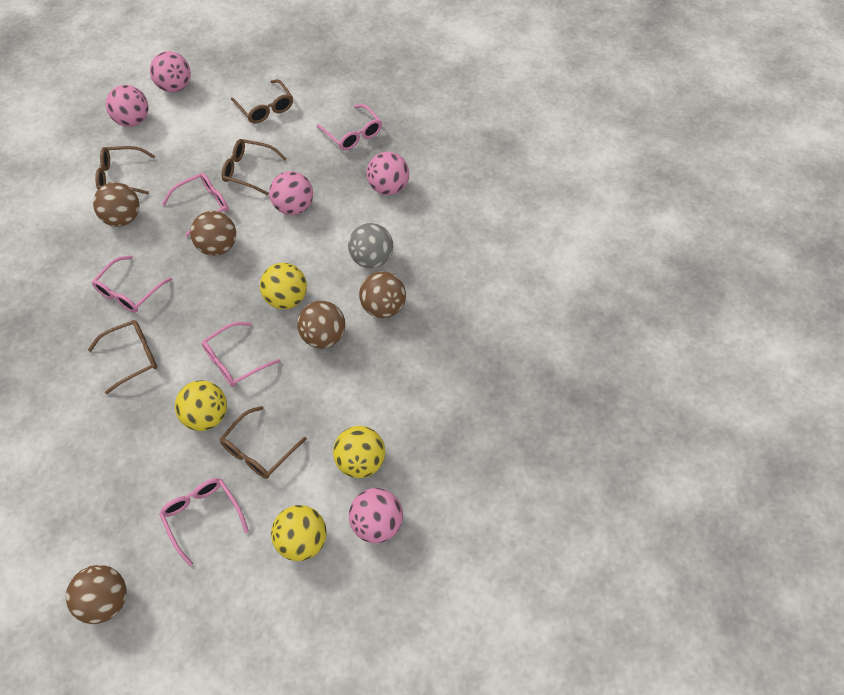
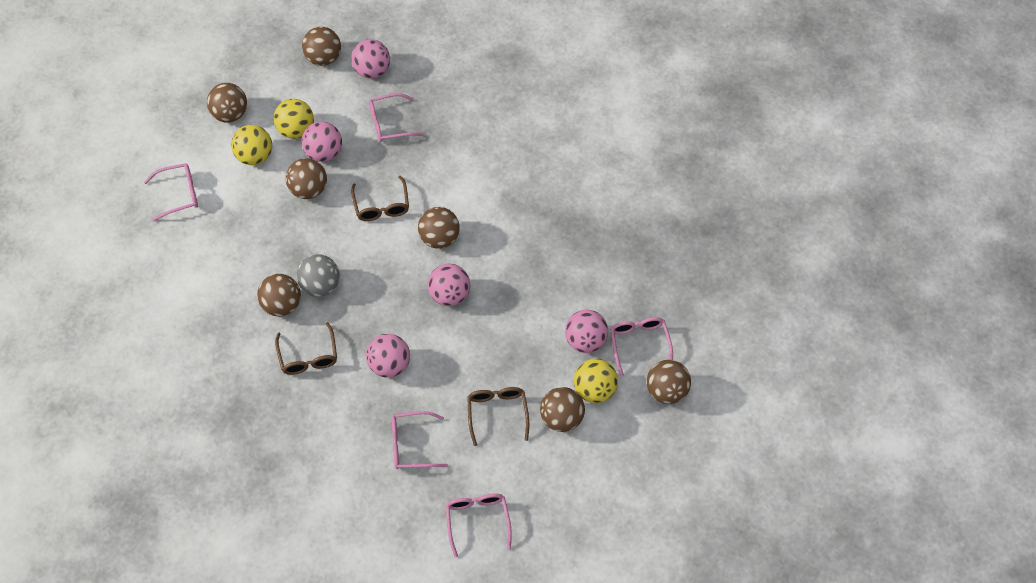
brown ball: 5 -> 7
brown glasses: 5 -> 3
yellow ball: 4 -> 3

